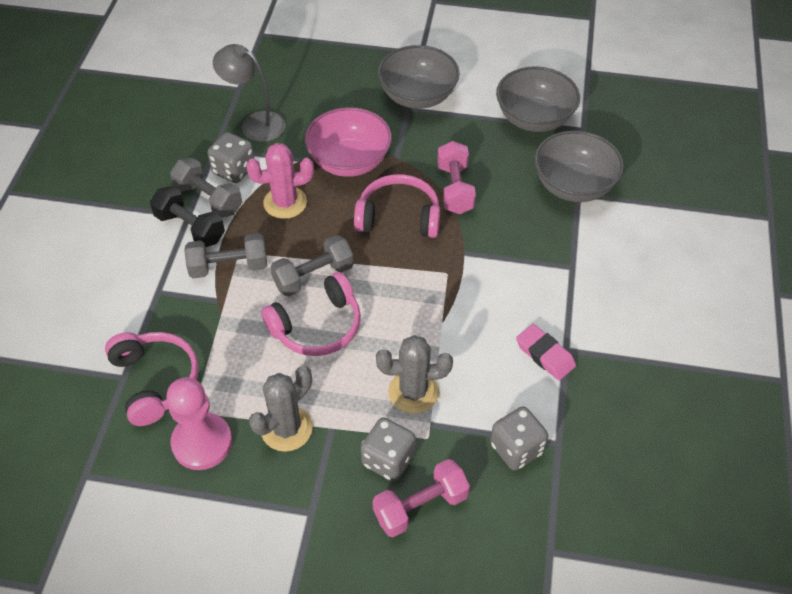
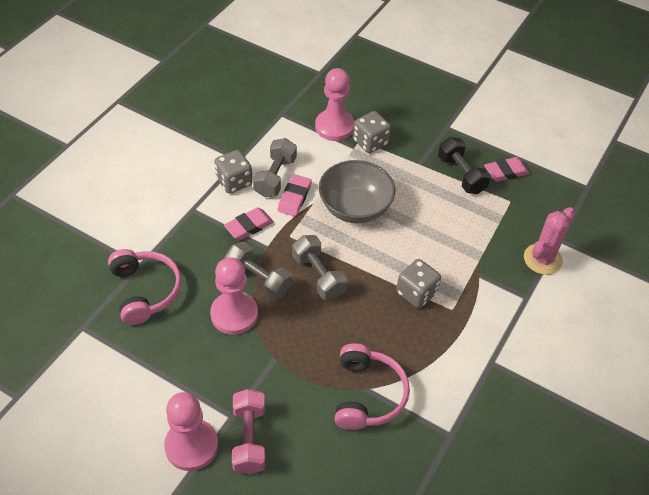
grey bowl: 3 -> 1
grey cactus: 2 -> 0
grey lamp: 1 -> 0
pink bowl: 1 -> 0
pink dumbbell: 2 -> 1
pink eraser: 1 -> 3
pink headphones: 3 -> 2
pink pawn: 1 -> 3

